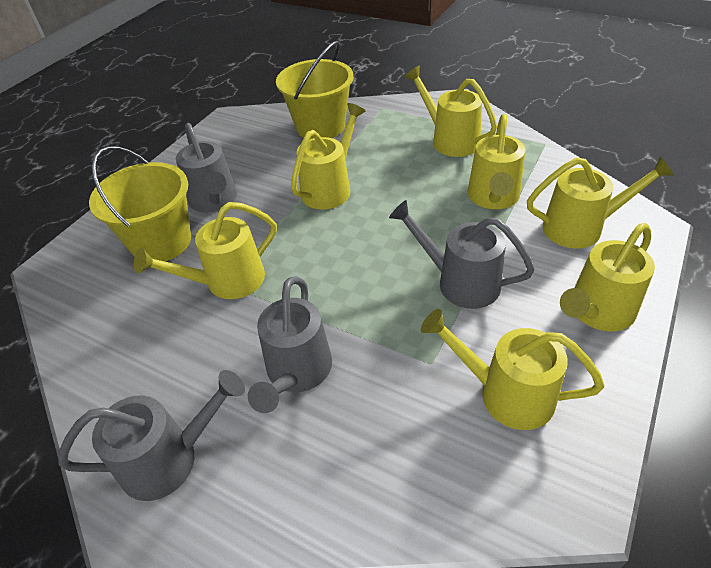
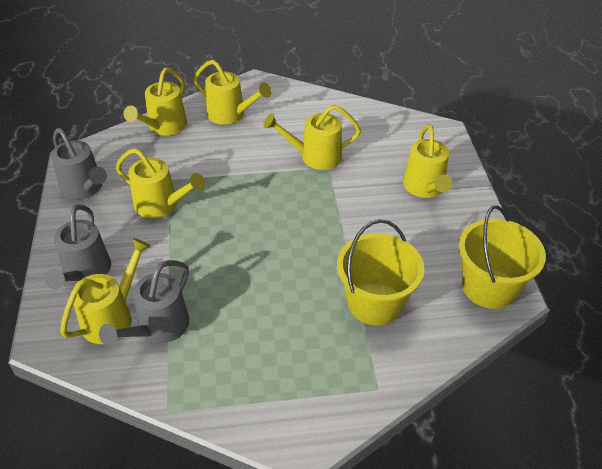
grey watering can: 4 -> 3
yellow watering can: 7 -> 6

